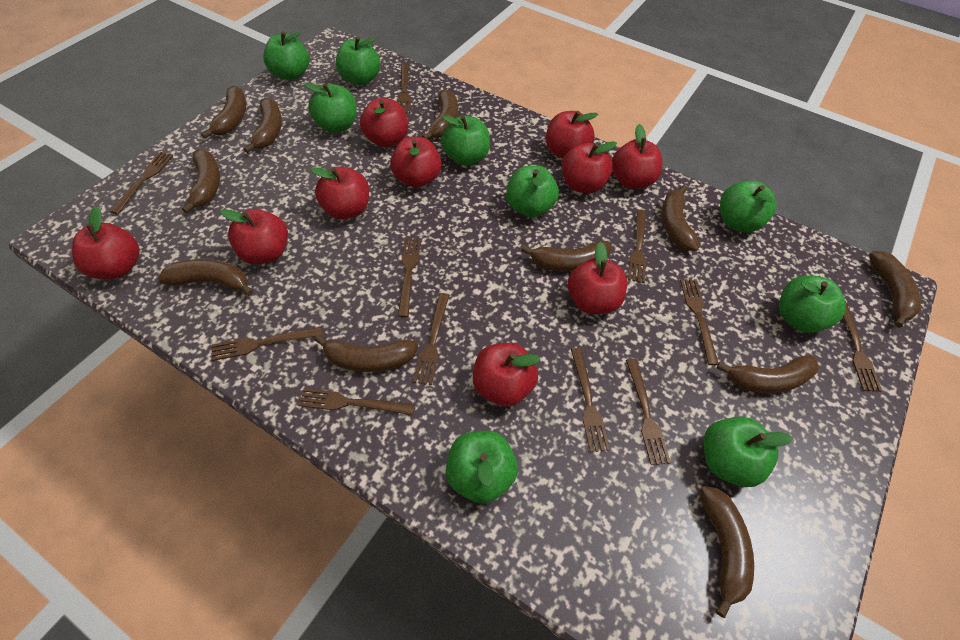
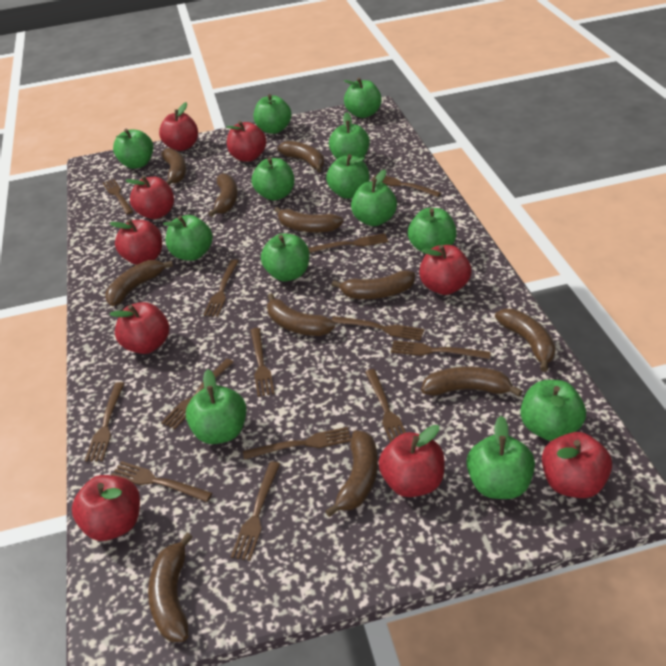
brown fork: 11 -> 13
green apple: 9 -> 13
red apple: 10 -> 9

